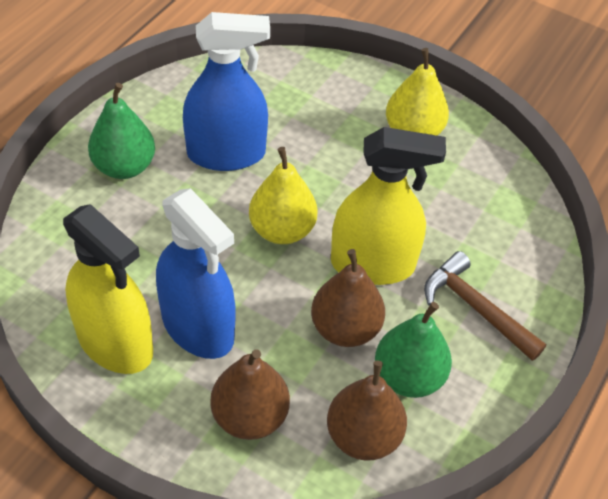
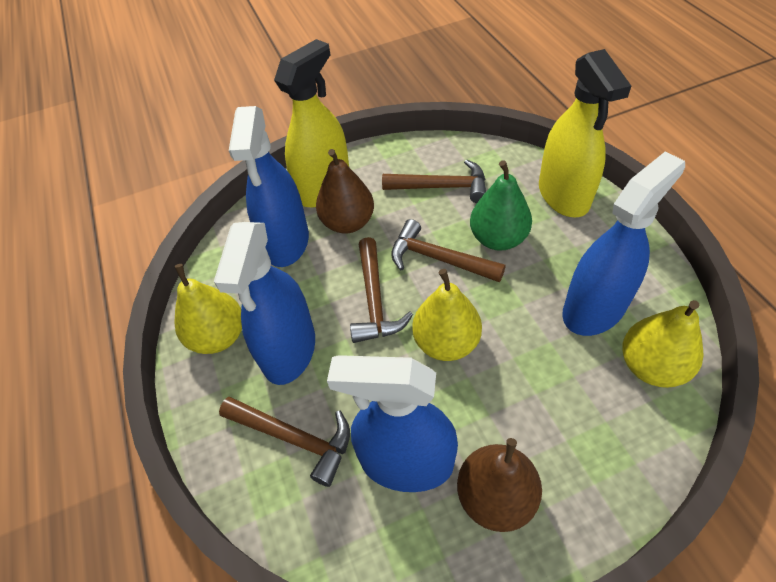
blue spray bottle: 2 -> 4
brown hammer: 1 -> 4
brown pear: 3 -> 2
green pear: 2 -> 1
yellow pear: 2 -> 3

